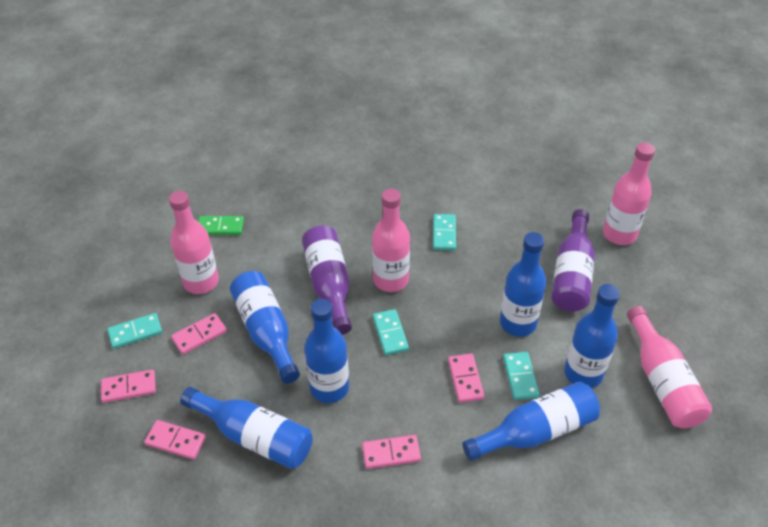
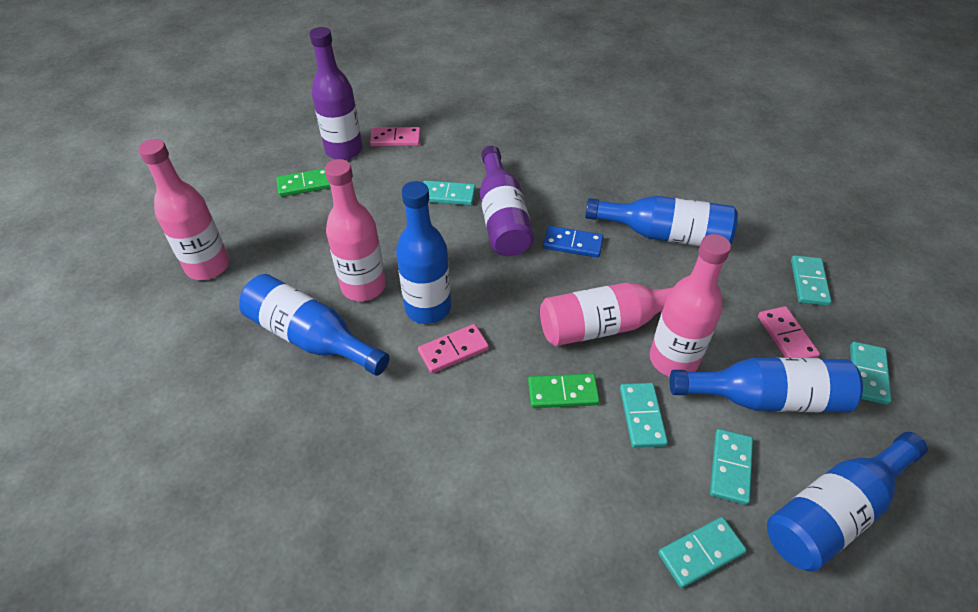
blue bottle: 6 -> 5
blue domino: 0 -> 1
green domino: 1 -> 2
pink domino: 5 -> 3
turquoise domino: 4 -> 6

